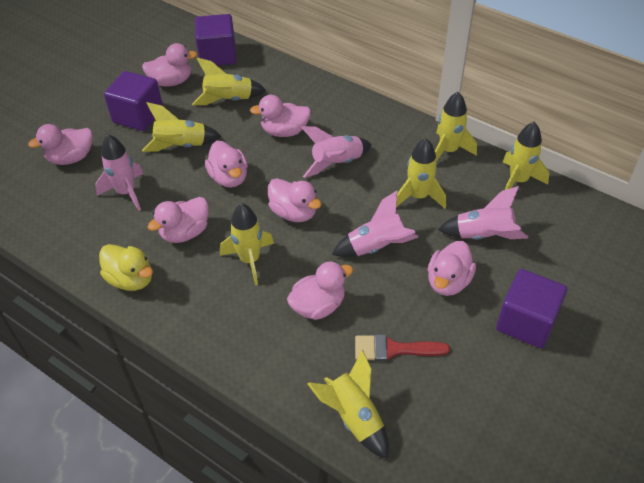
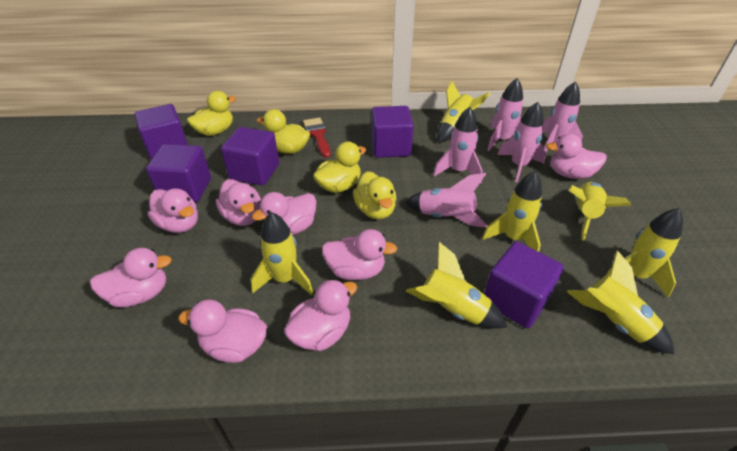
pink rocket: 4 -> 5
purple cube: 3 -> 5
yellow duck: 1 -> 4

